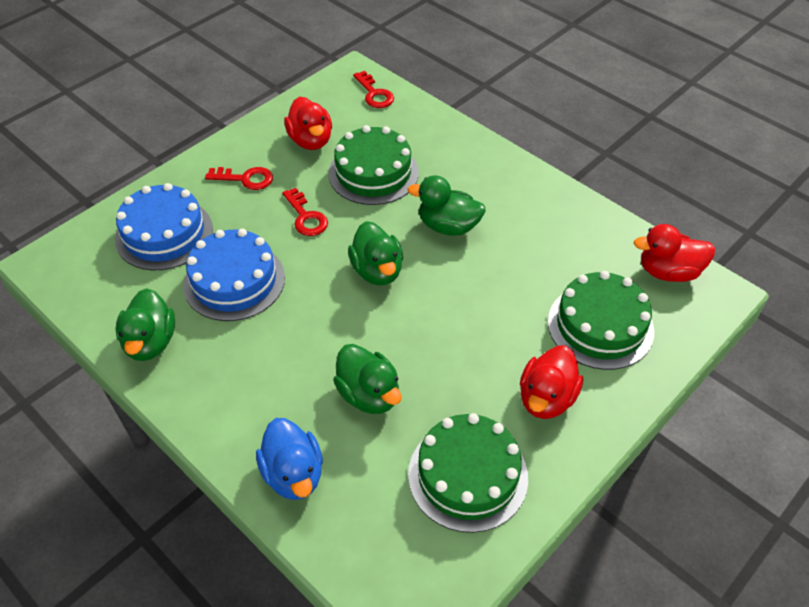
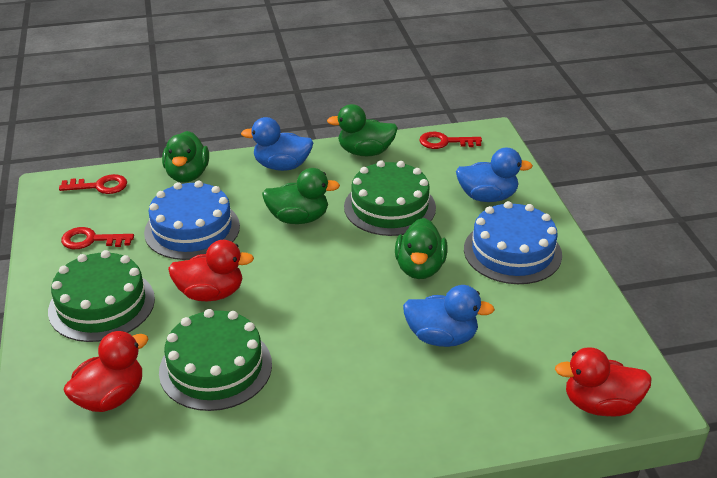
blue duck: 1 -> 3

